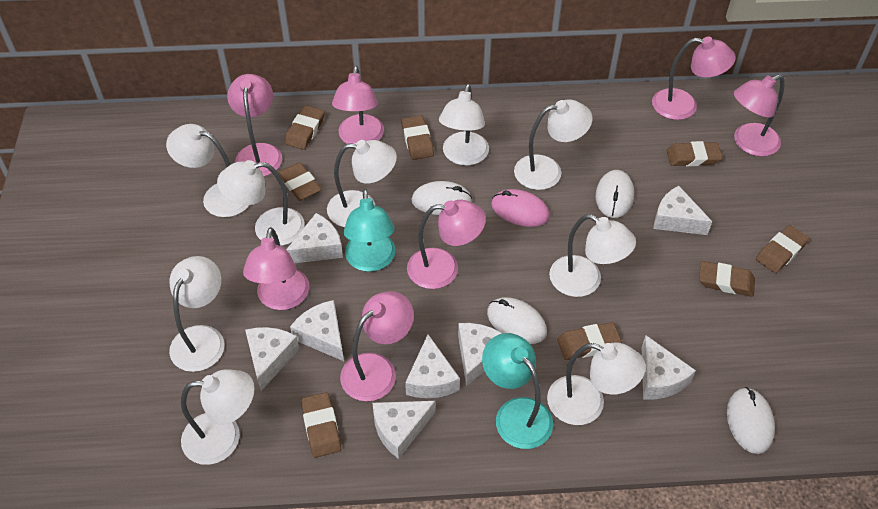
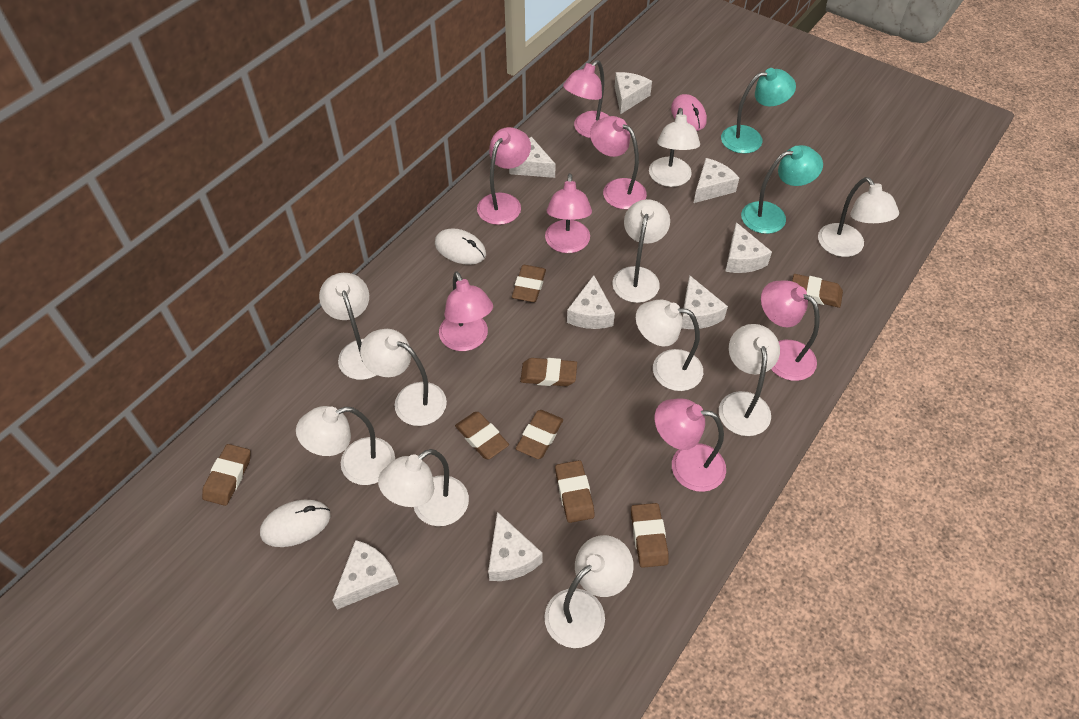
white lamp: 9 -> 10
white mouse: 4 -> 2

